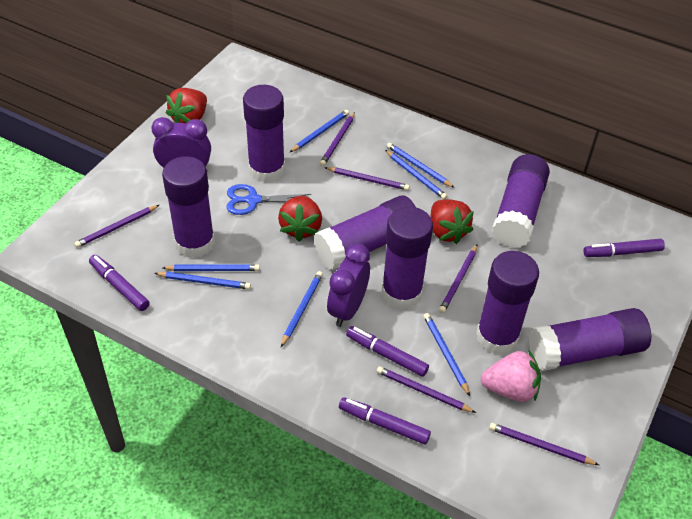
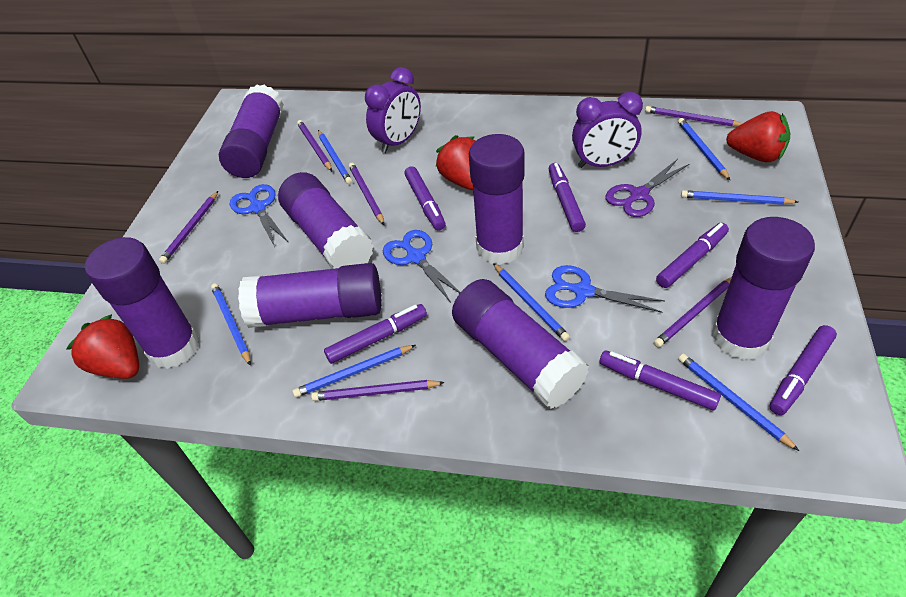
blue scissors: 1 -> 3
pink strawberry: 1 -> 0
purple marker: 4 -> 6
purple scissors: 0 -> 1

